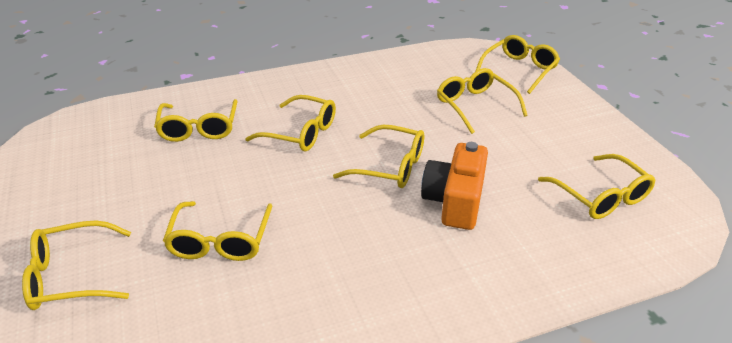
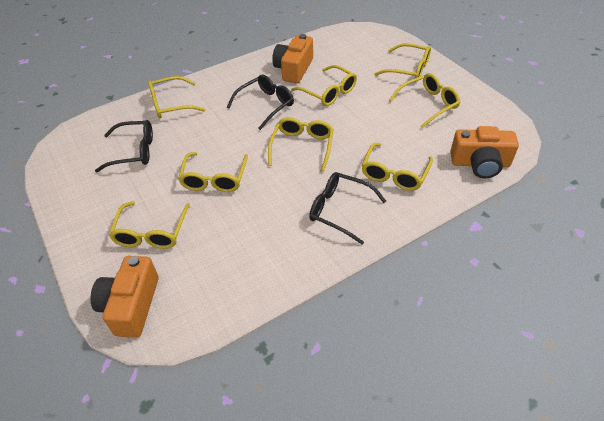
black glasses: 0 -> 3
orange camera: 1 -> 3

